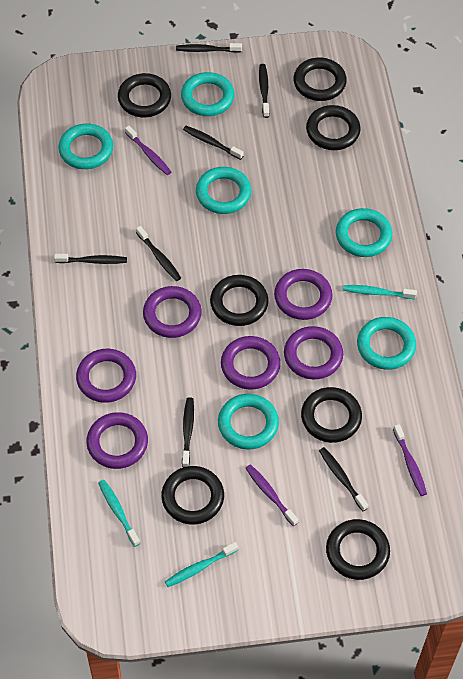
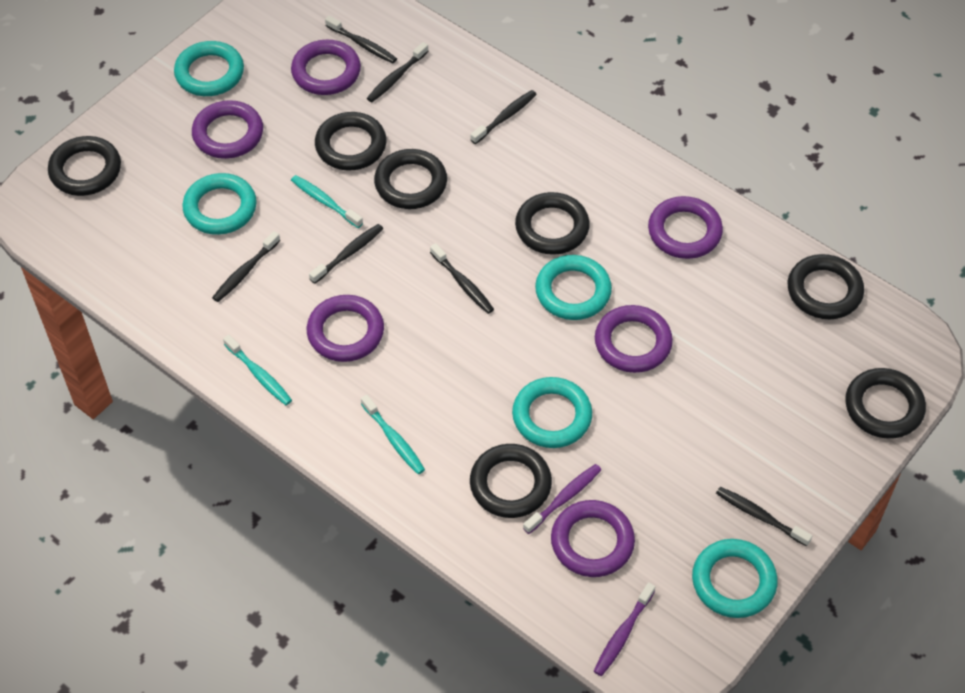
purple toothbrush: 3 -> 2
turquoise ring: 6 -> 5

